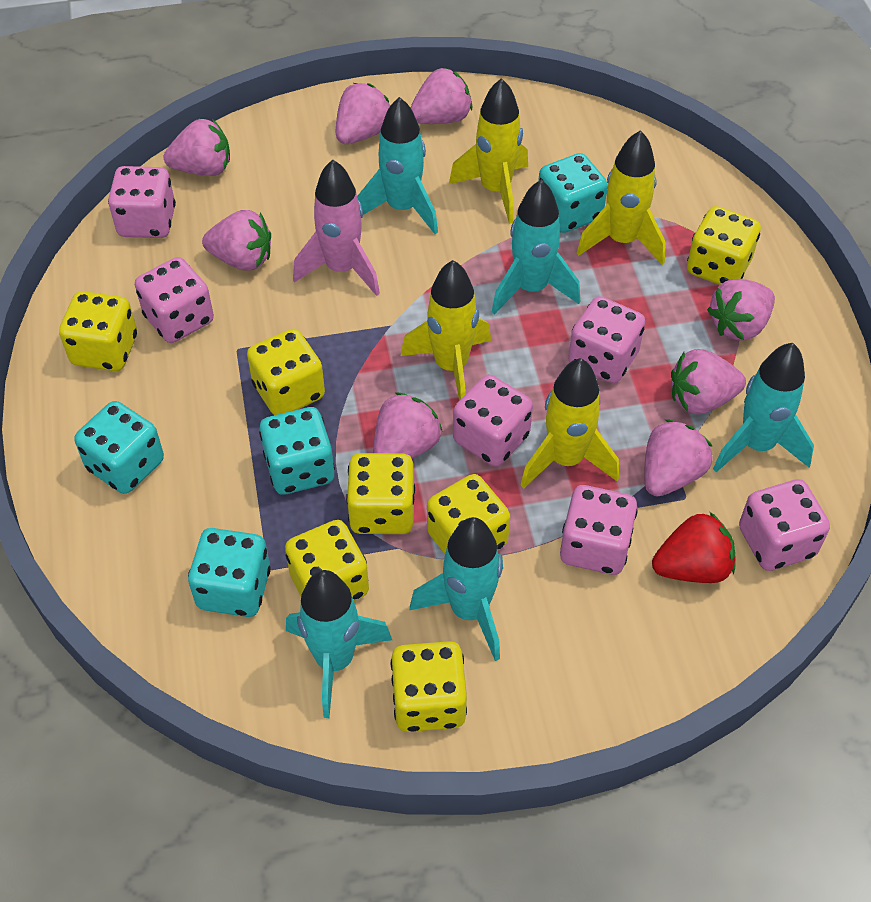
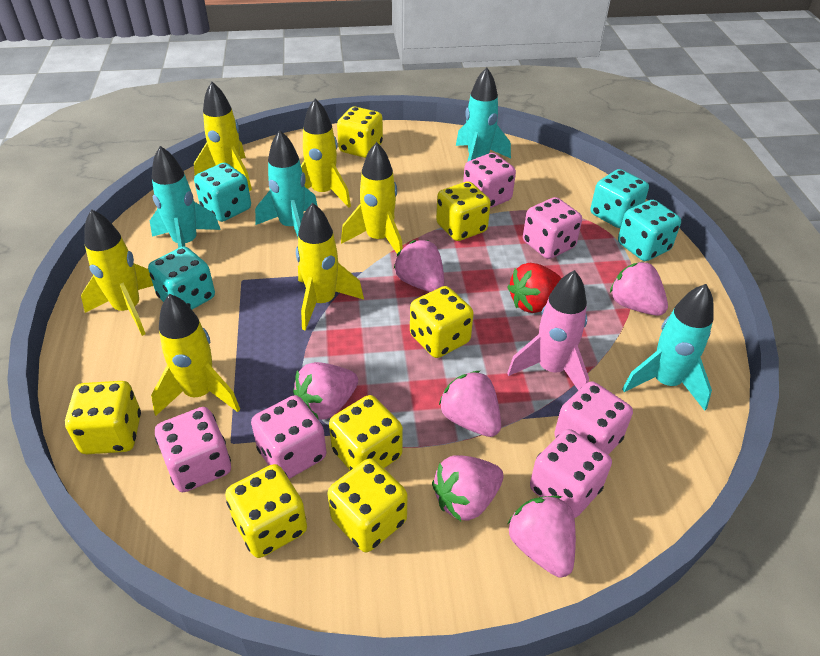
pink strawberry: 8 -> 6
turquoise rocket: 5 -> 4
yellow rocket: 4 -> 6

